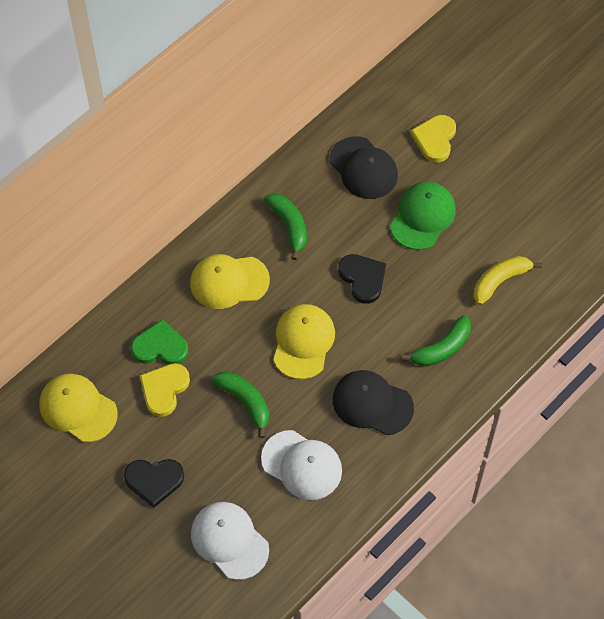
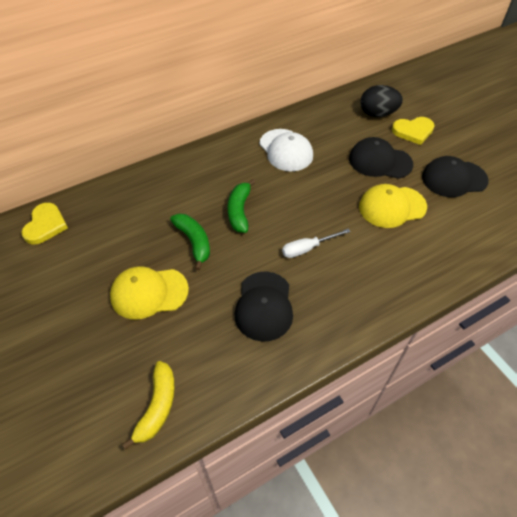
black cap: 2 -> 3
black egg: 0 -> 1
black heart: 2 -> 0
green banana: 3 -> 2
green cap: 1 -> 0
green heart: 1 -> 0
white cap: 2 -> 1
white screwdriver: 0 -> 1
yellow cap: 3 -> 2

